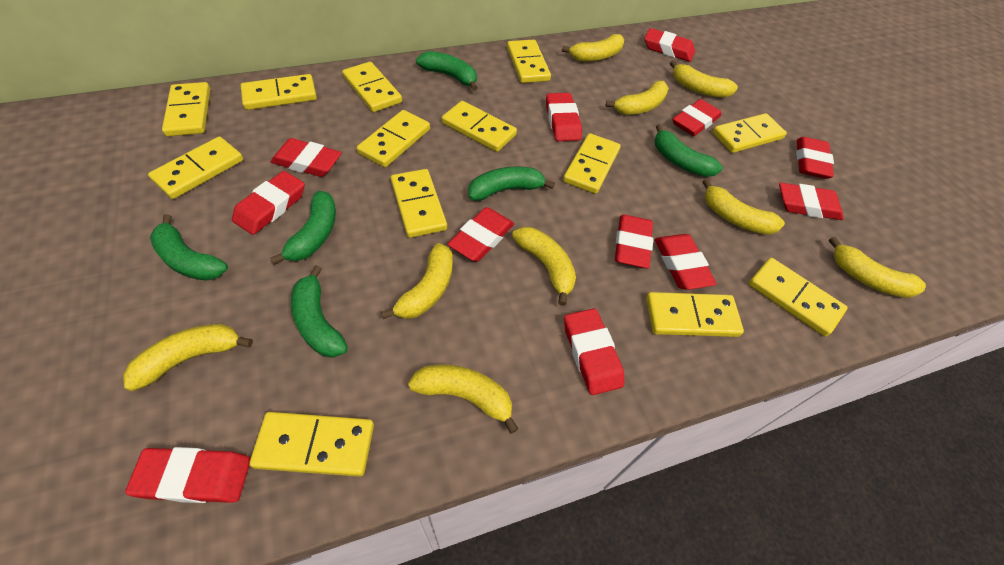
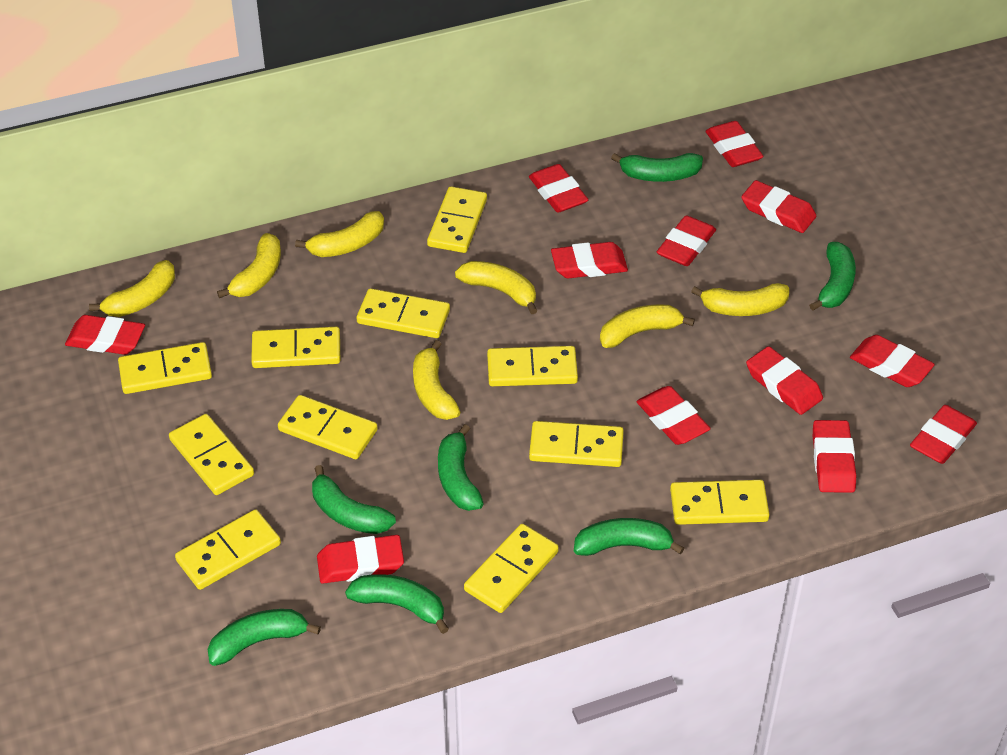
green banana: 6 -> 7
yellow banana: 9 -> 7
yellow domino: 13 -> 11

